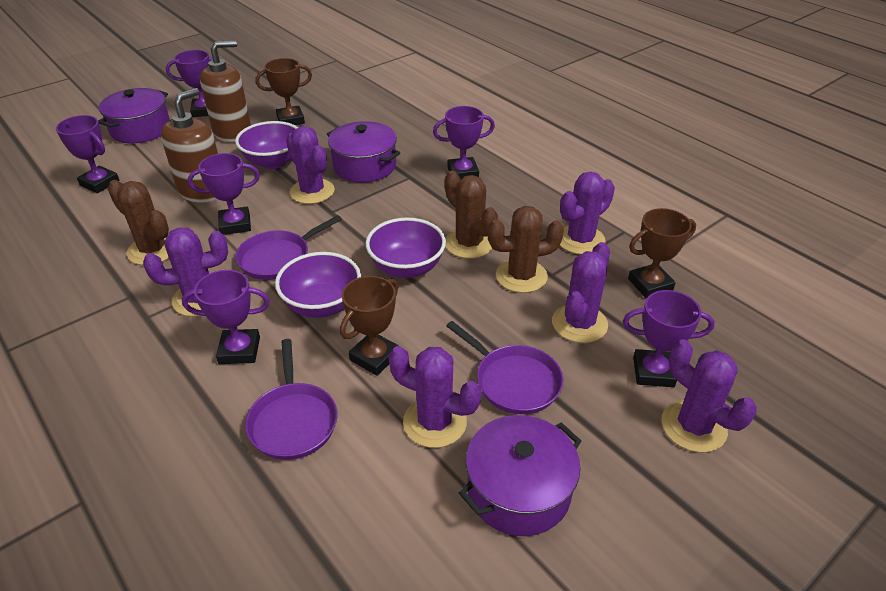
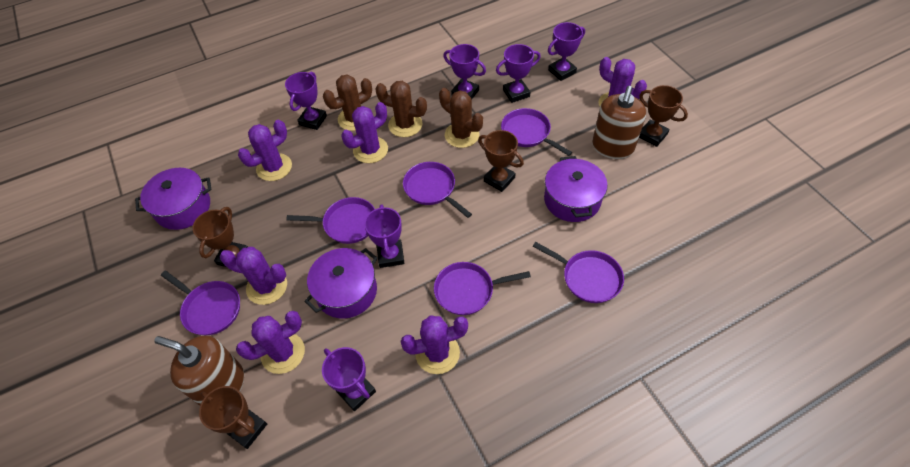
brown trophy: 3 -> 4
purple bowl: 3 -> 0
purple pan: 3 -> 6

